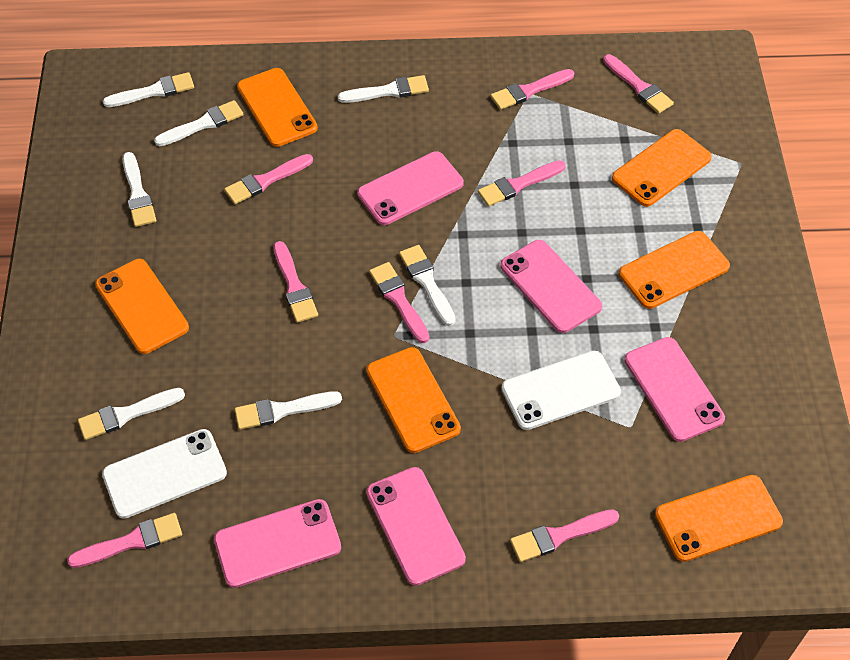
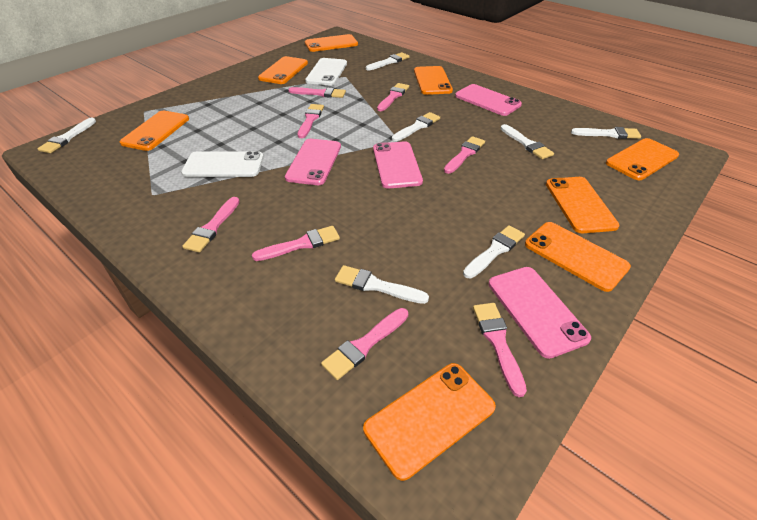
orange phone: 6 -> 8
pink phone: 5 -> 4

